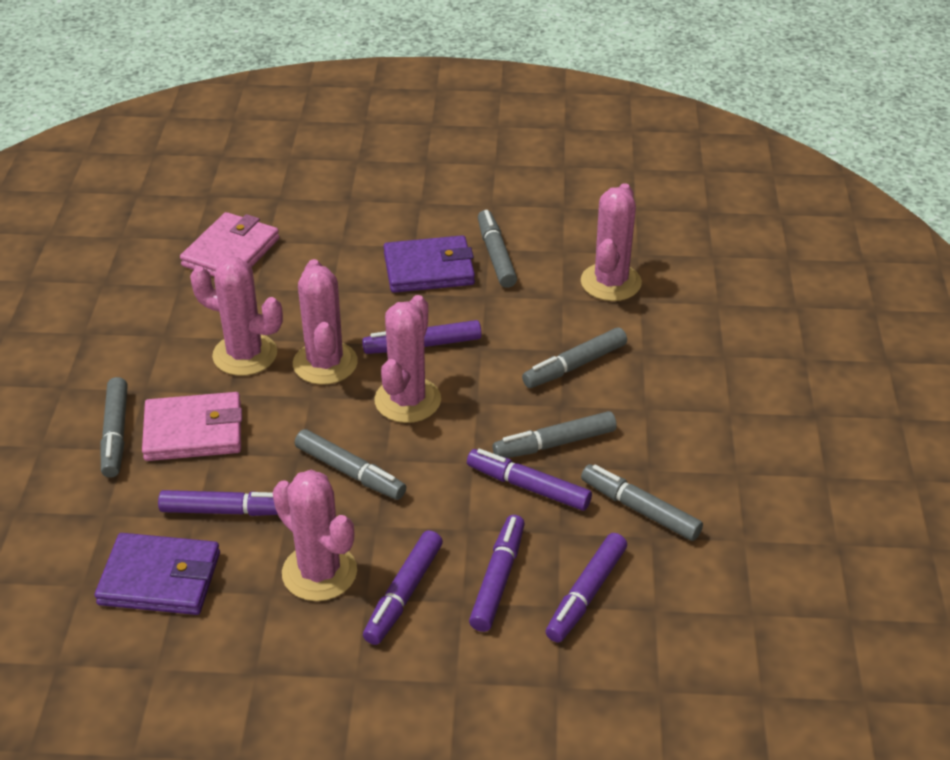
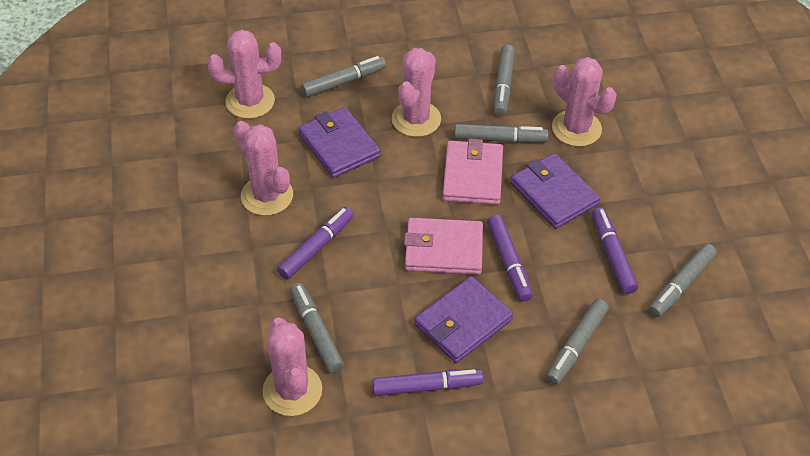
purple marker: 6 -> 4
purple wallet: 2 -> 3

